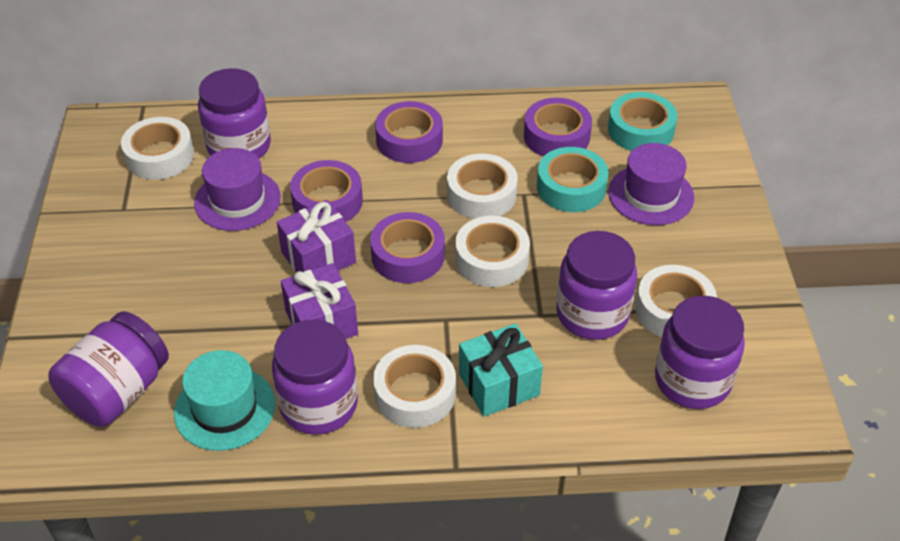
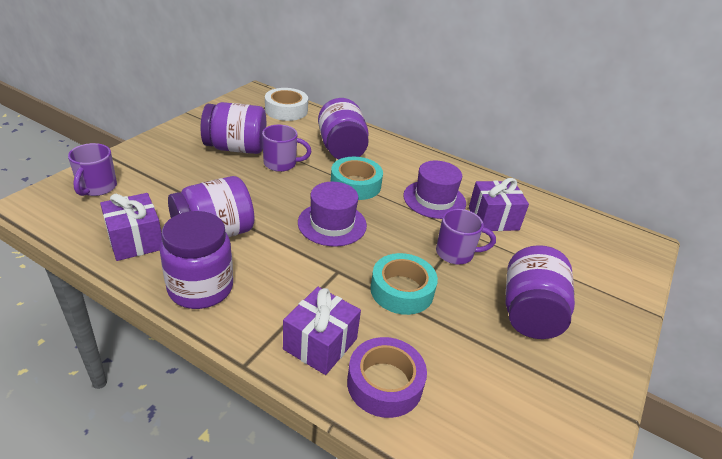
purple gift: 2 -> 3
purple mug: 0 -> 3
purple tape: 4 -> 1
turquoise gift: 1 -> 0
turquoise hat: 1 -> 0
white tape: 5 -> 1

